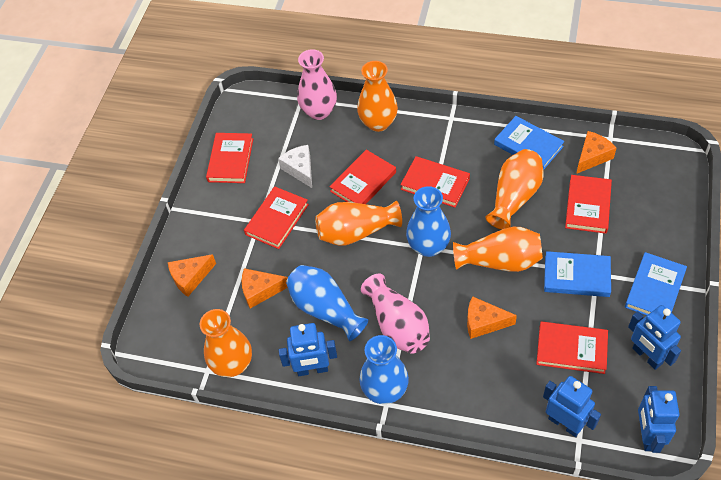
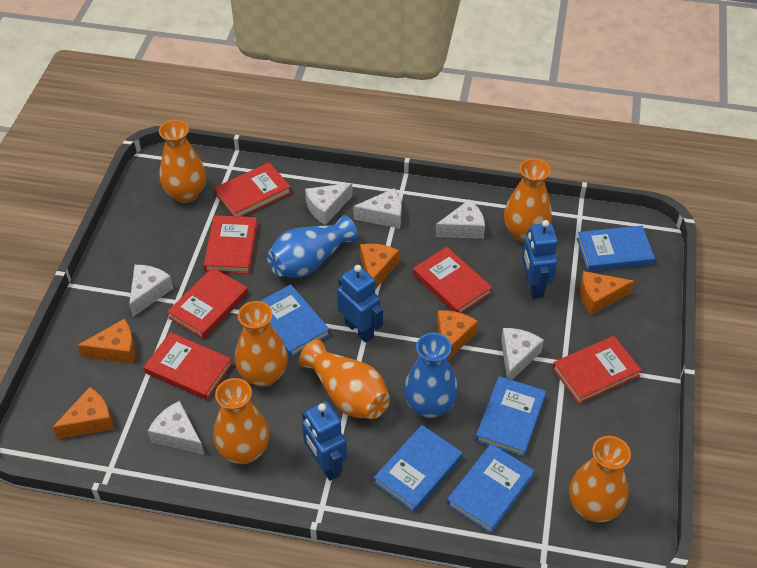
blue book: 3 -> 5
blue robot: 4 -> 3
blue vase: 3 -> 2
orange cheese: 4 -> 5
orange vase: 5 -> 6
pink vase: 2 -> 0
white cheese: 1 -> 6

